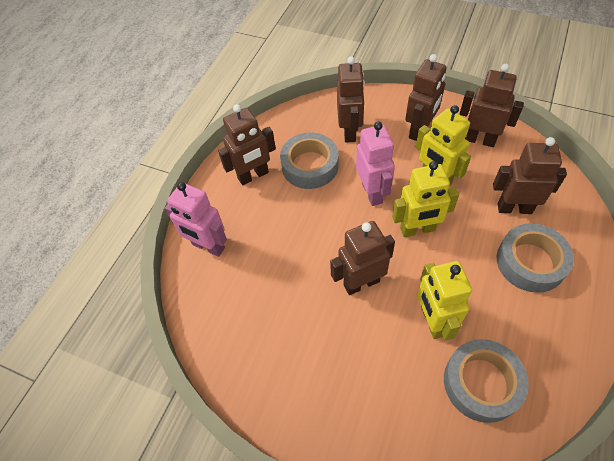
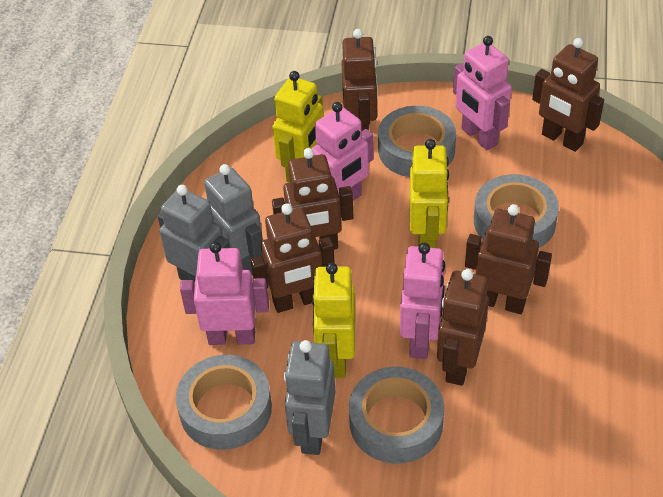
grey robot: 0 -> 3
grey tape: 3 -> 4
pink robot: 2 -> 4

